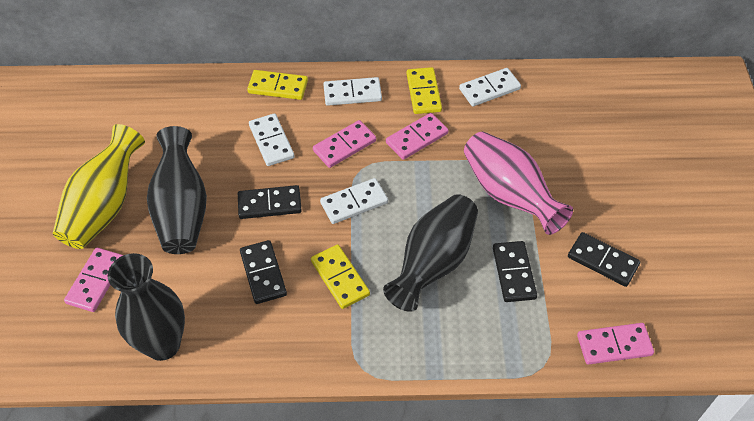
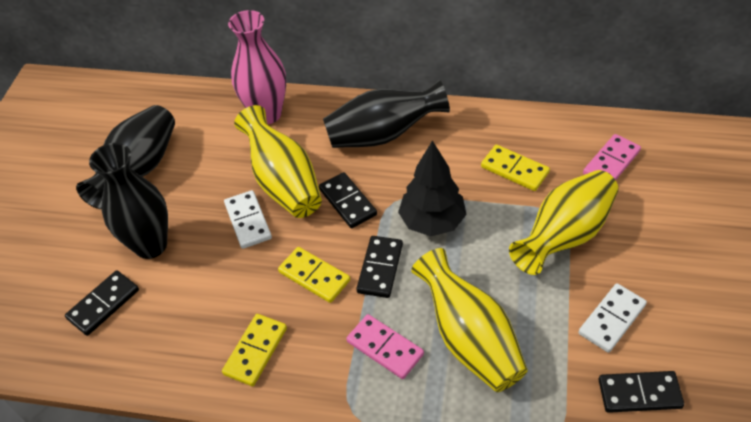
black tree: 0 -> 1
pink domino: 4 -> 2
white domino: 4 -> 2
yellow vase: 1 -> 3

